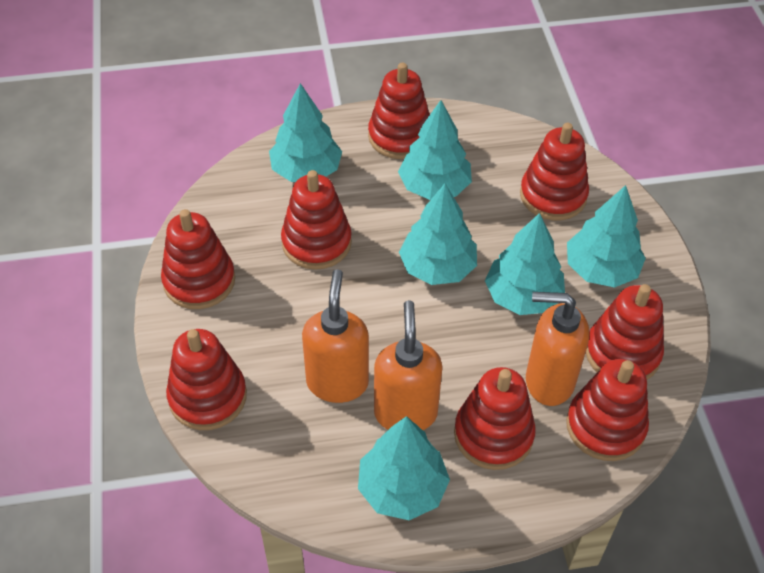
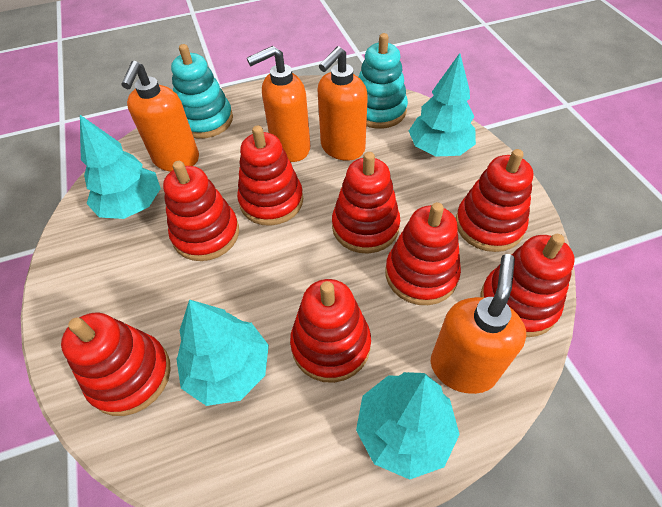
orange soap dispenser: 3 -> 4
turquoise stacking toy: 0 -> 2
turquoise tree: 6 -> 4

